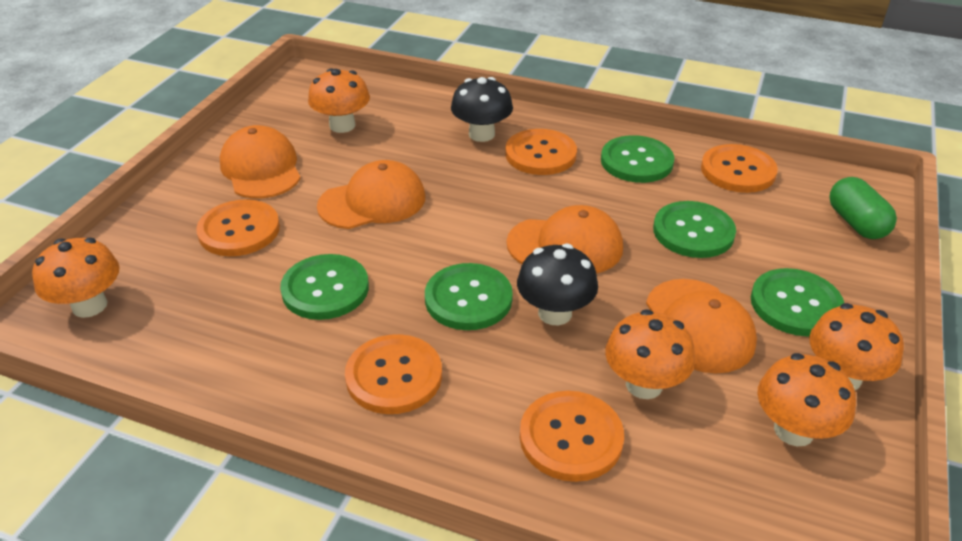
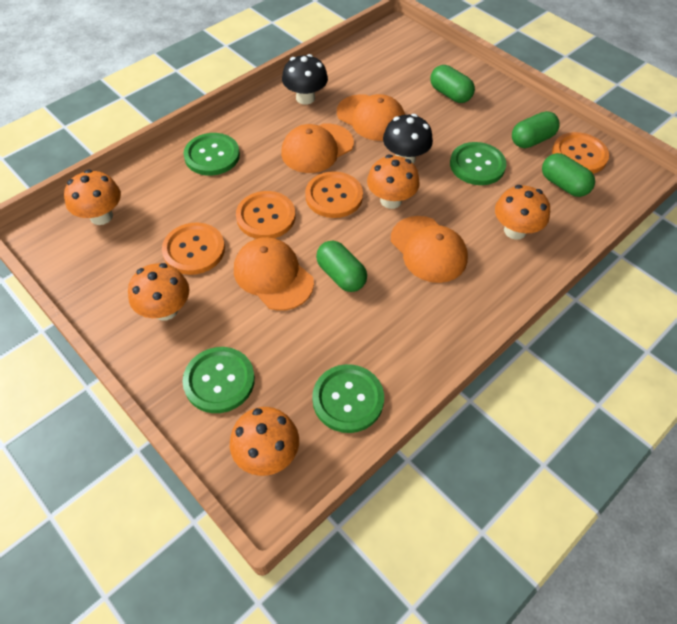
green button: 5 -> 4
green capsule: 1 -> 4
orange button: 5 -> 4

